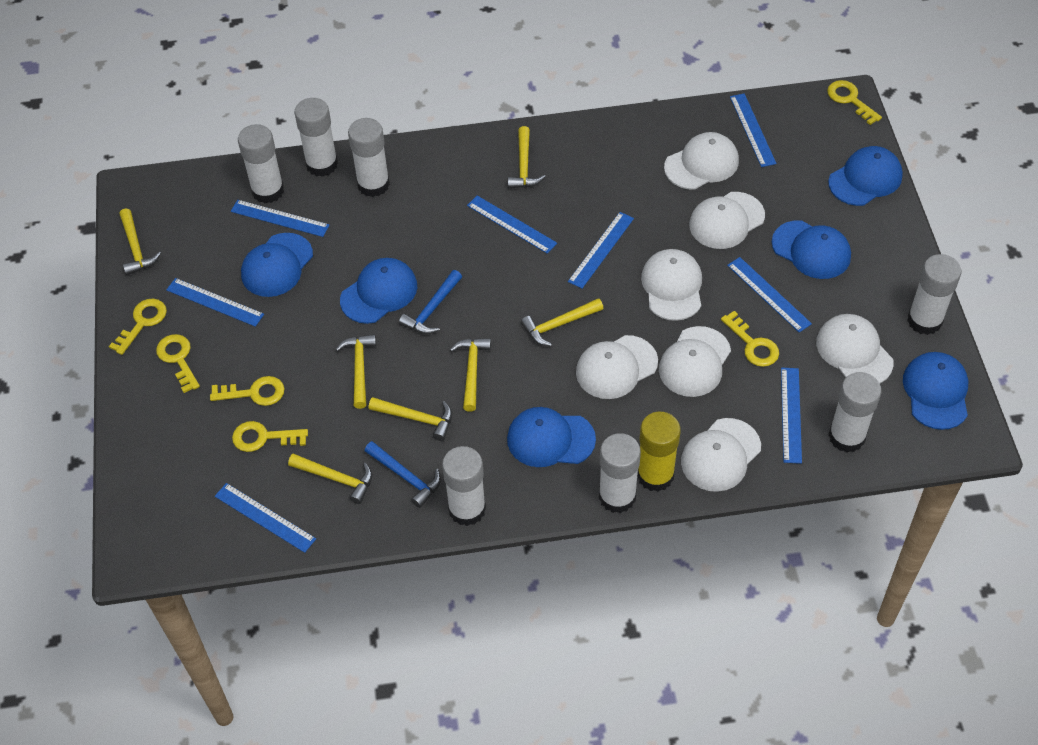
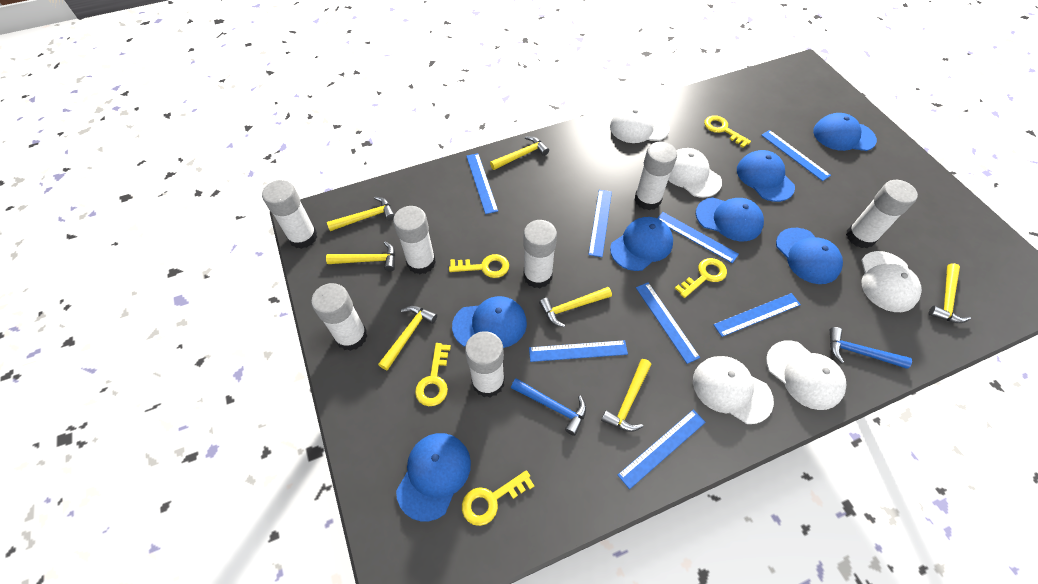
blue cap: 6 -> 7
white cap: 7 -> 5
yellow glue stick: 1 -> 0
yellow key: 6 -> 5

